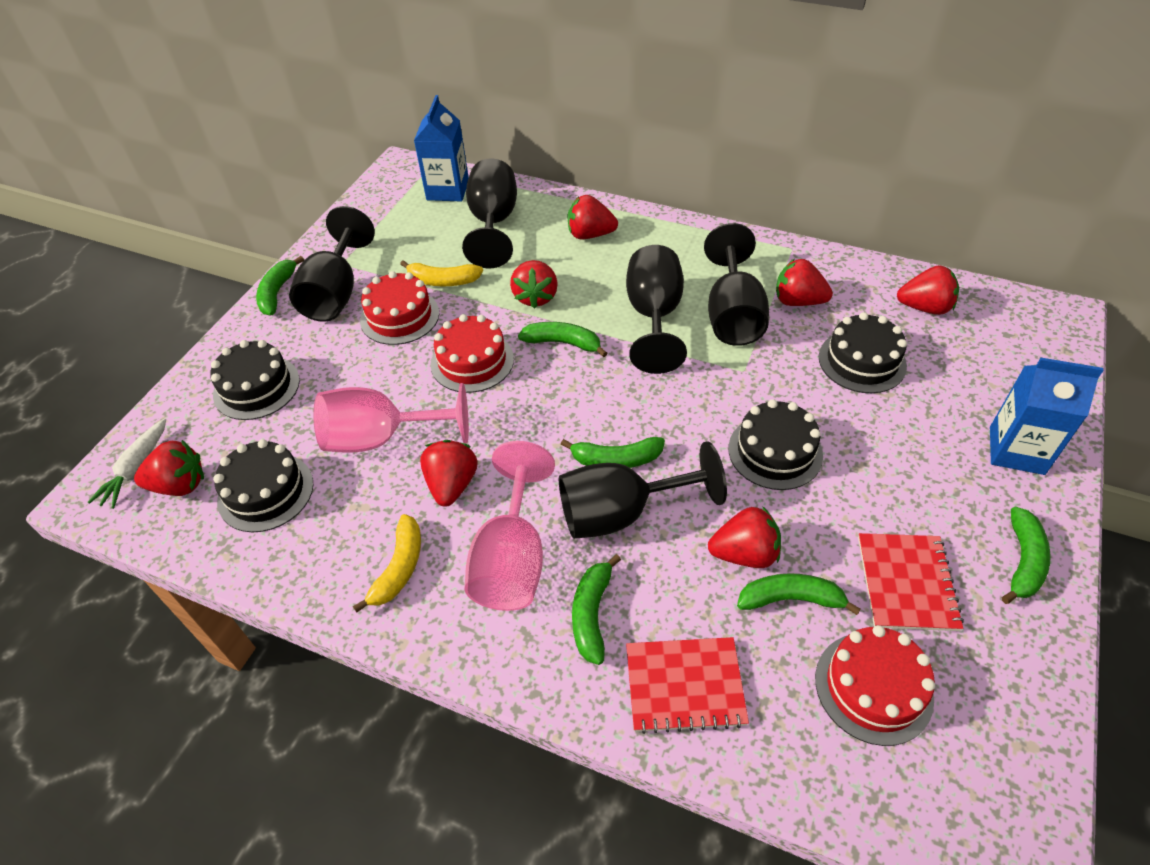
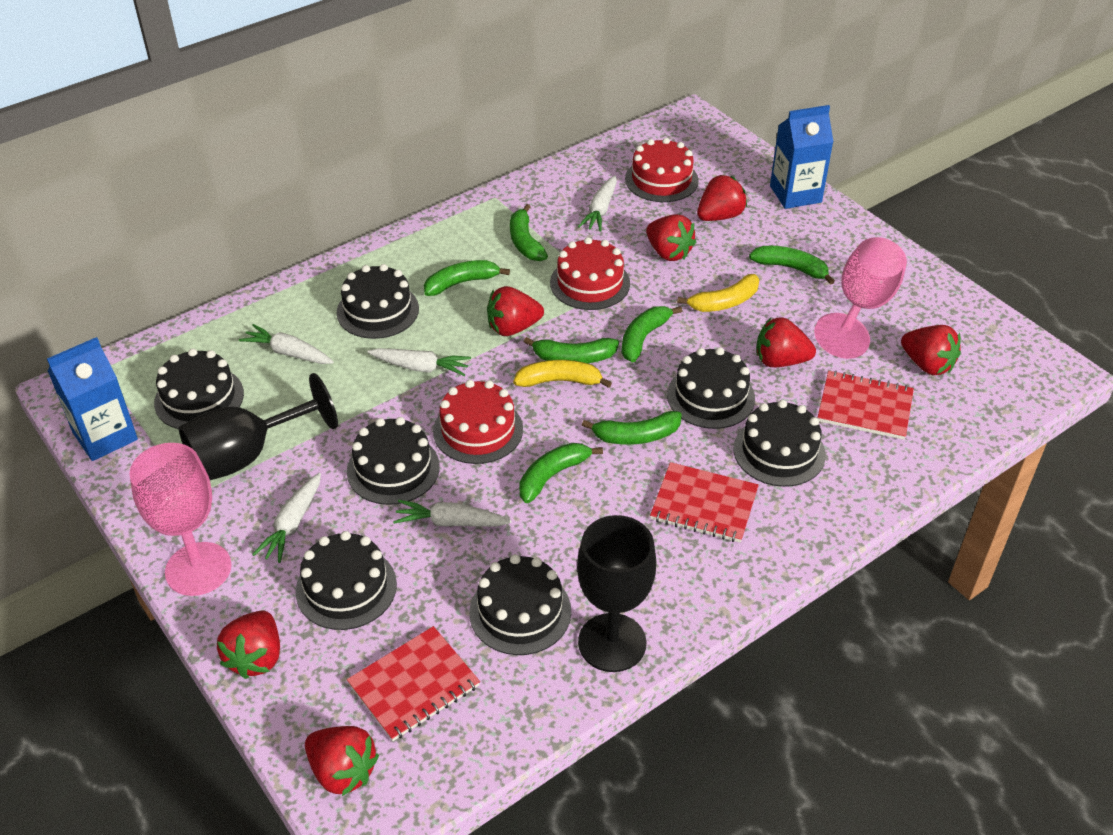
black cake: 4 -> 7
black goblet: 5 -> 2
green banana: 6 -> 7
red notebook: 2 -> 3
white carrot: 1 -> 5

